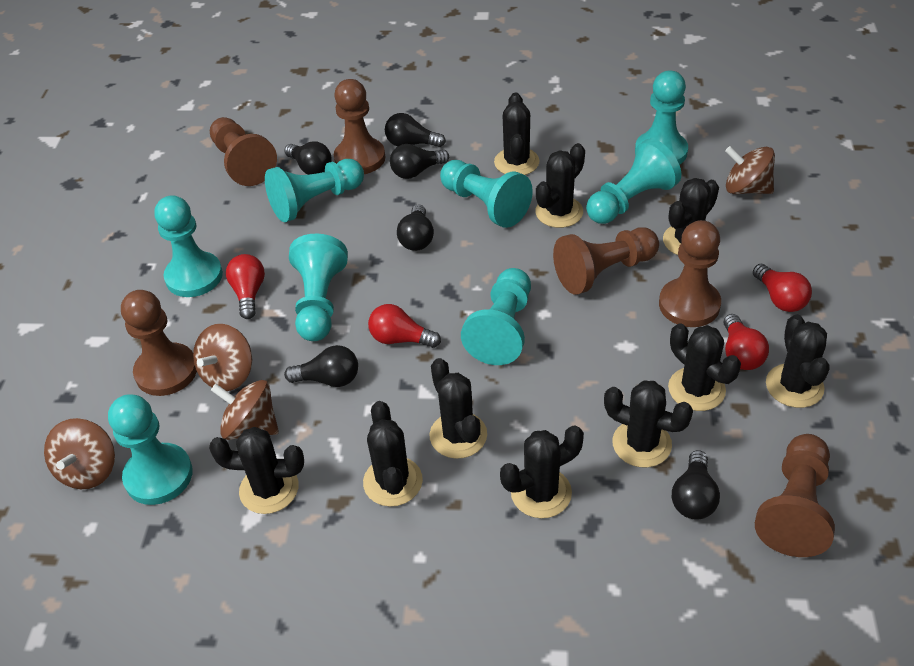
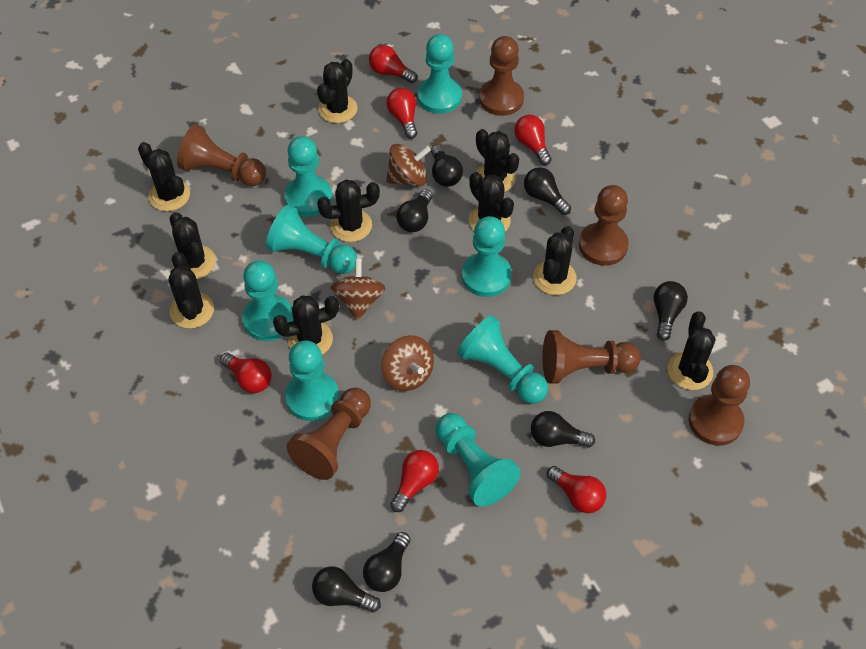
black light bulb: 6 -> 7
brown spinning top: 4 -> 3
red light bulb: 4 -> 6

